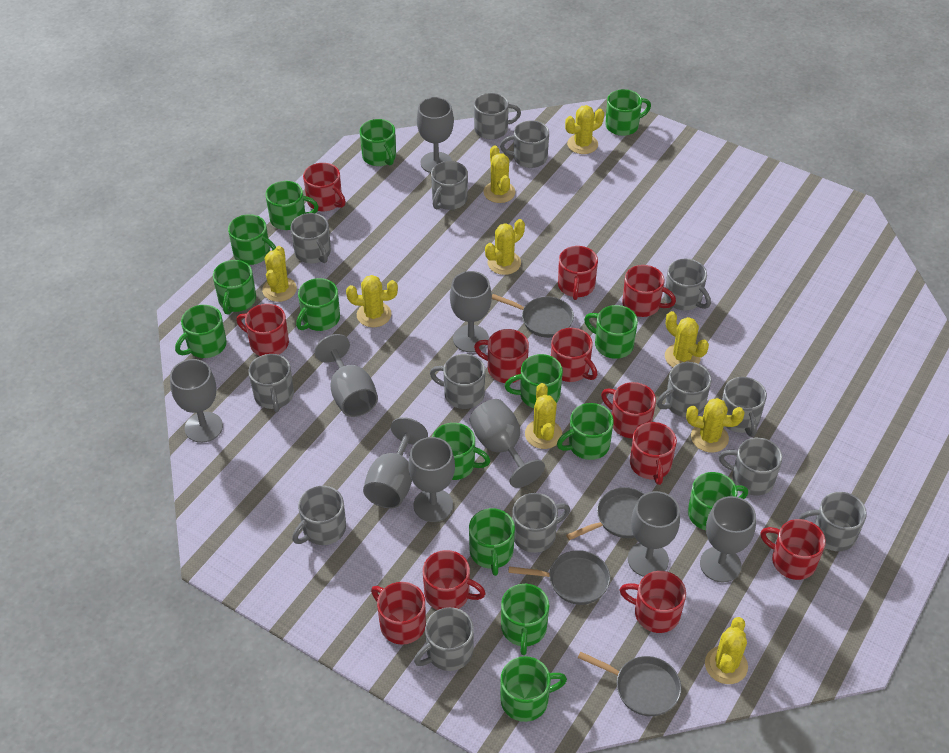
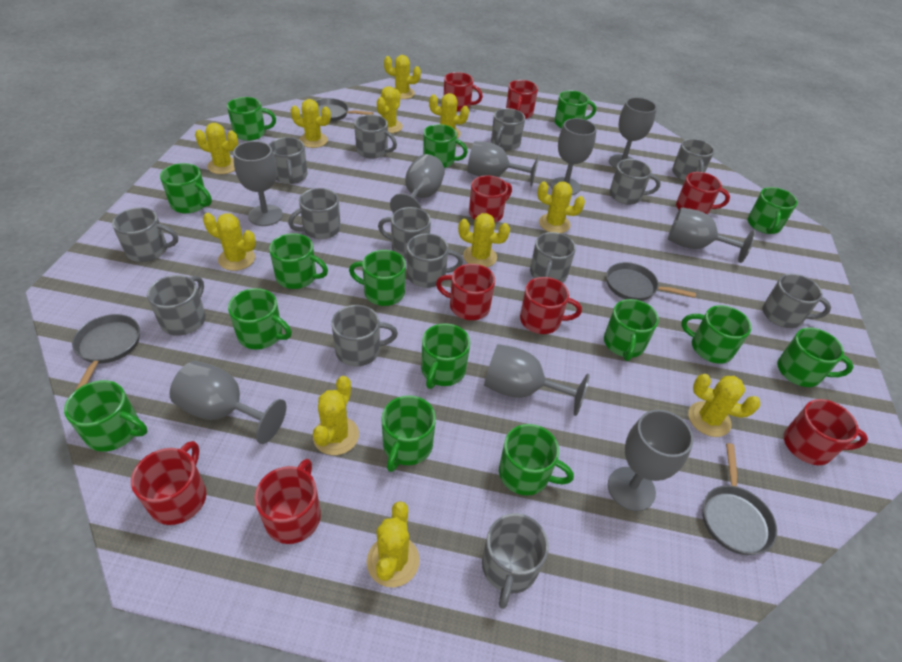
red mug: 12 -> 9
yellow cactus: 9 -> 11

